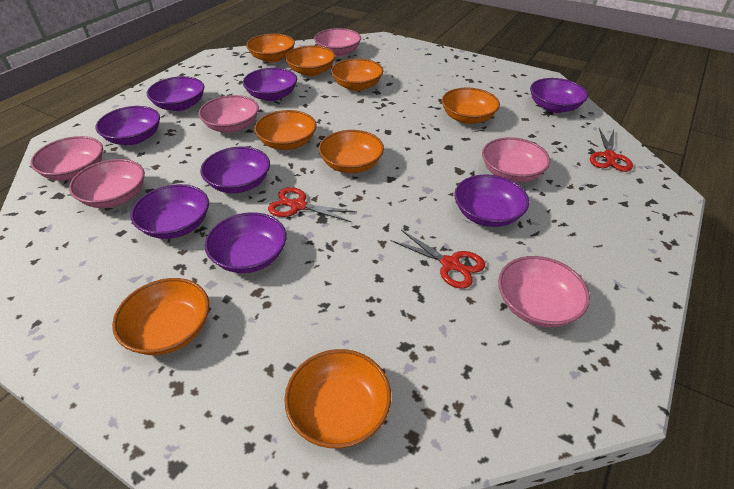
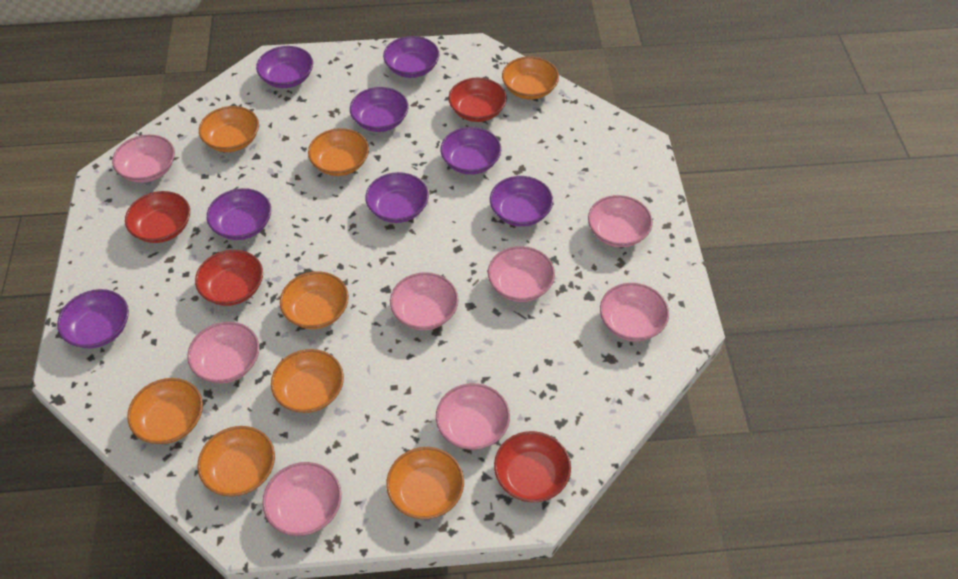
pink bowl: 6 -> 8
red bowl: 0 -> 4
red scissors: 3 -> 0

